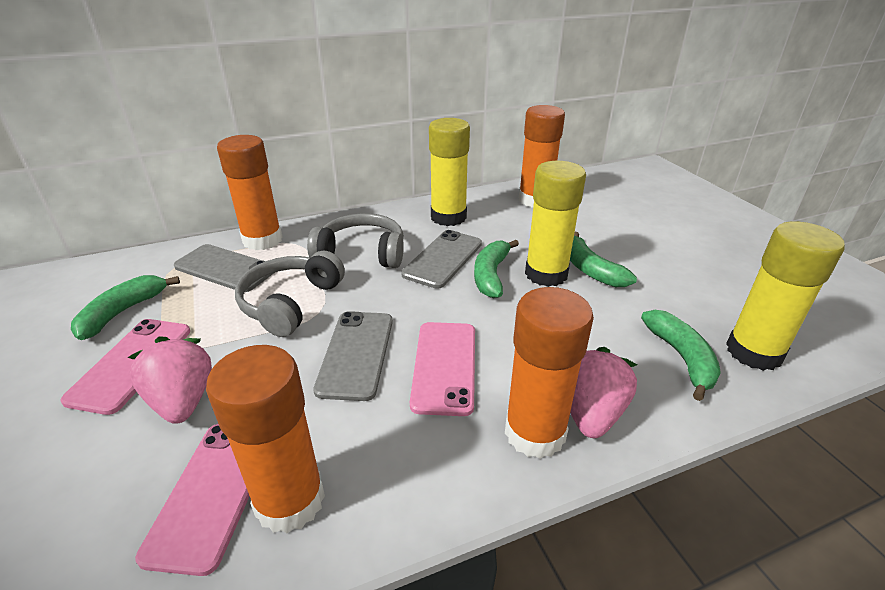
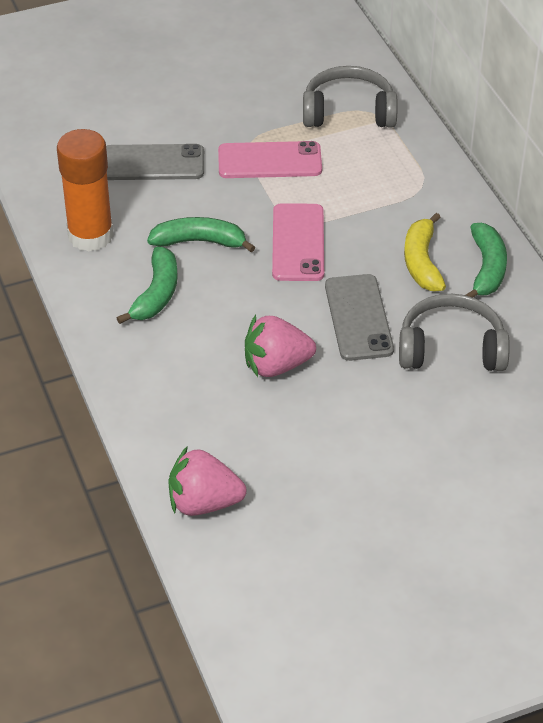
green banana: 4 -> 3
grey phone: 3 -> 2
orange glue stick: 4 -> 1
pink phone: 3 -> 2
yellow banana: 0 -> 1
yellow glue stick: 3 -> 0

